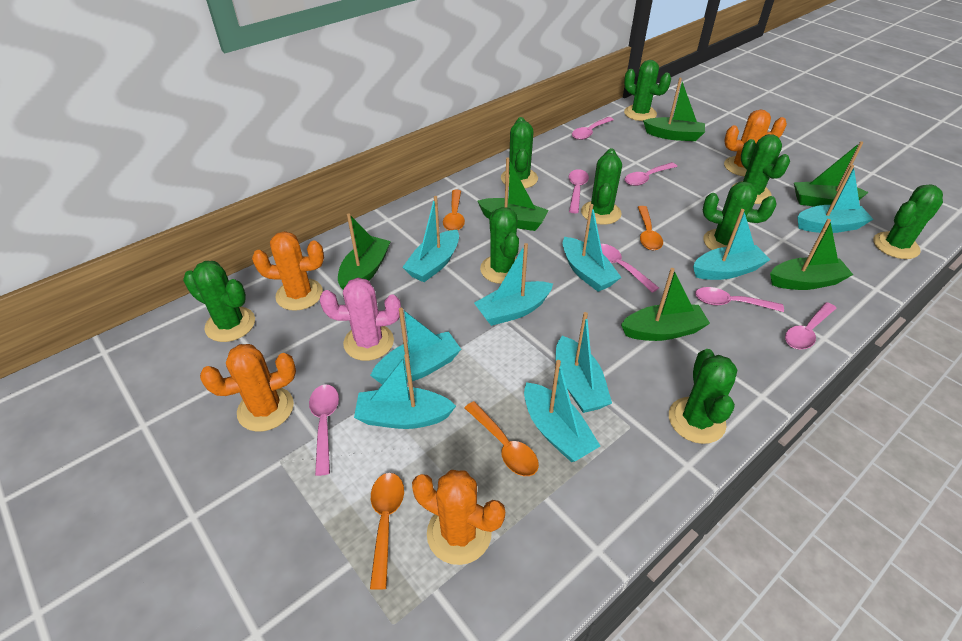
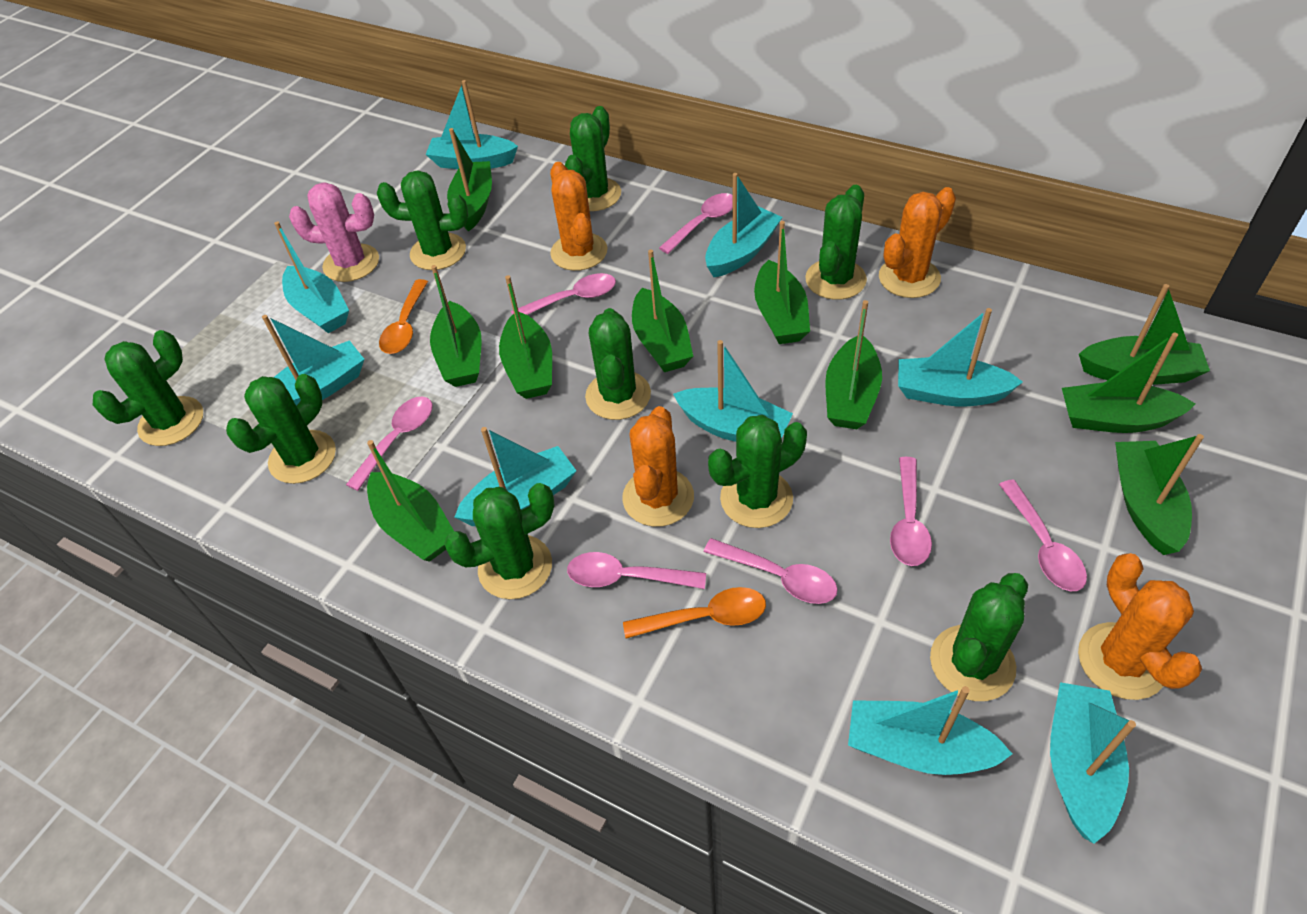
green boat: 6 -> 10
orange spoon: 4 -> 2

